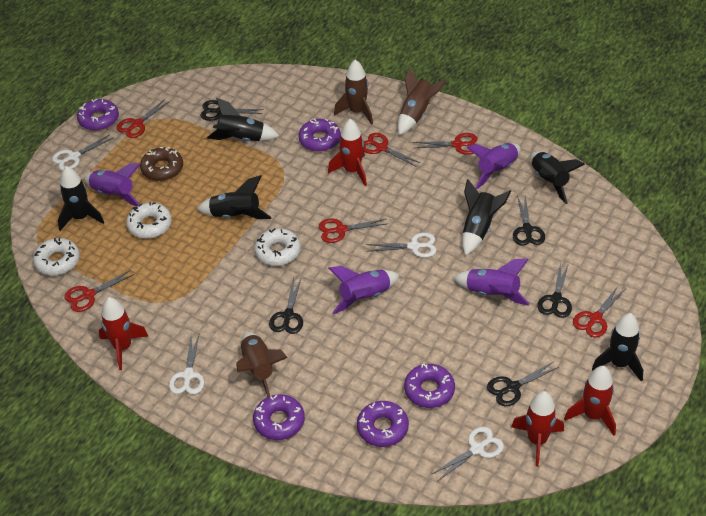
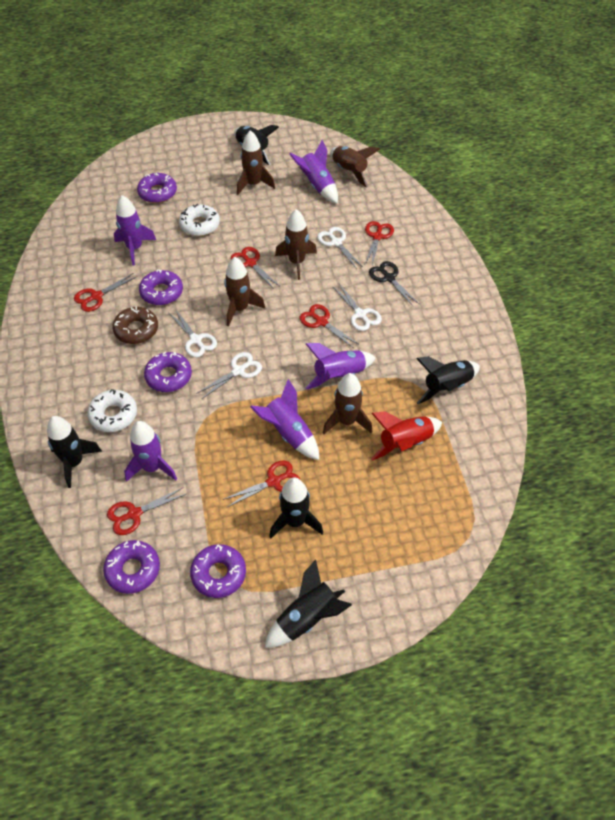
black rocket: 6 -> 5
black scissors: 5 -> 1
brown rocket: 3 -> 5
purple rocket: 4 -> 5
red rocket: 4 -> 1
white donut: 3 -> 2

